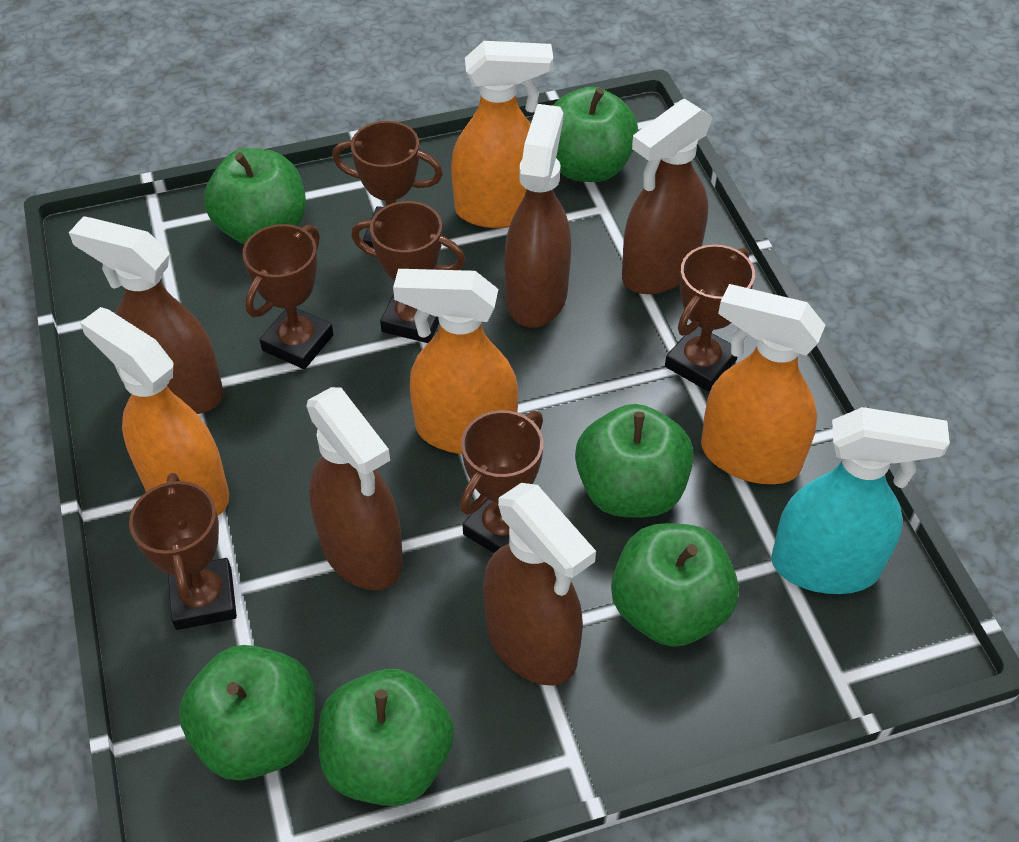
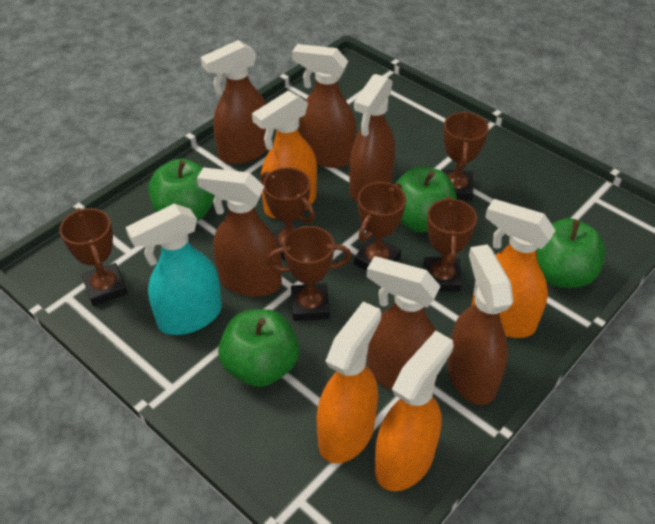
brown spray bottle: 5 -> 6
green apple: 6 -> 4

